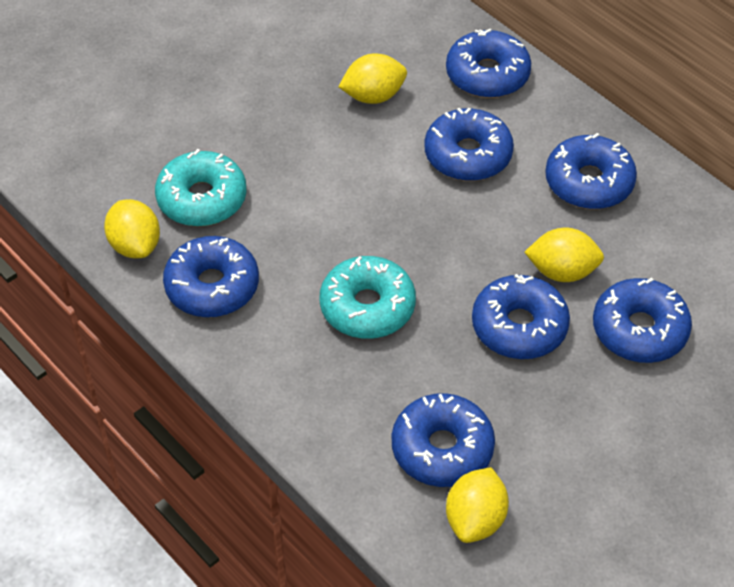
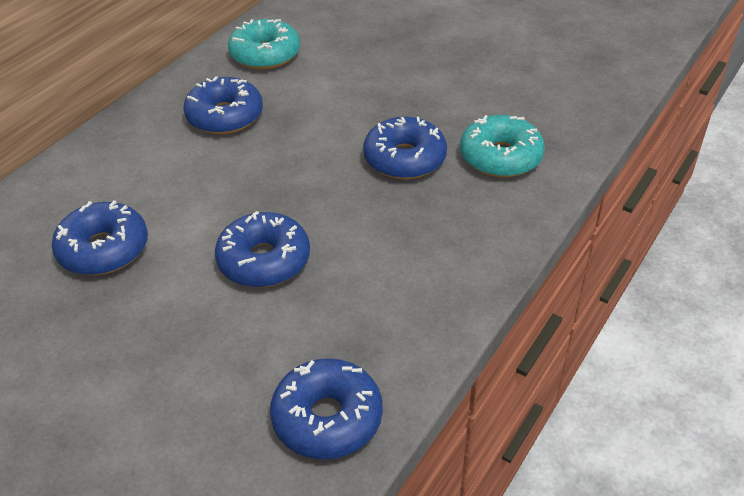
blue donut: 7 -> 5
yellow lemon: 4 -> 0

